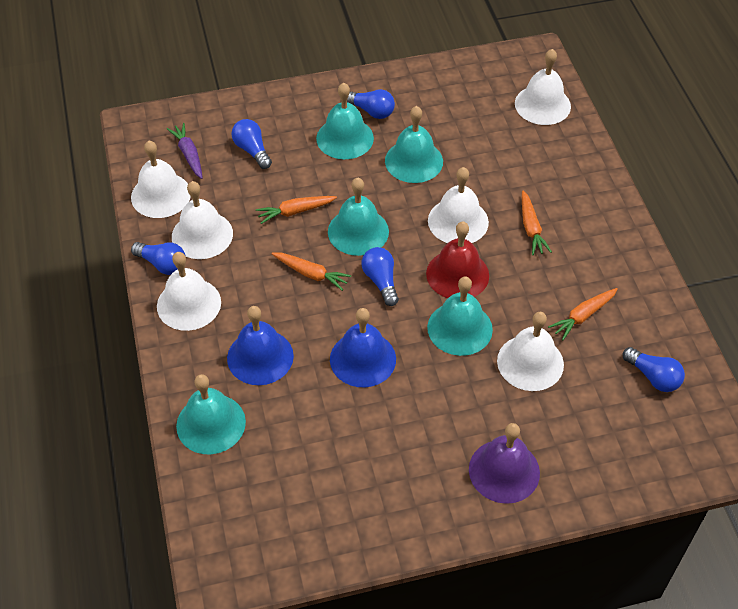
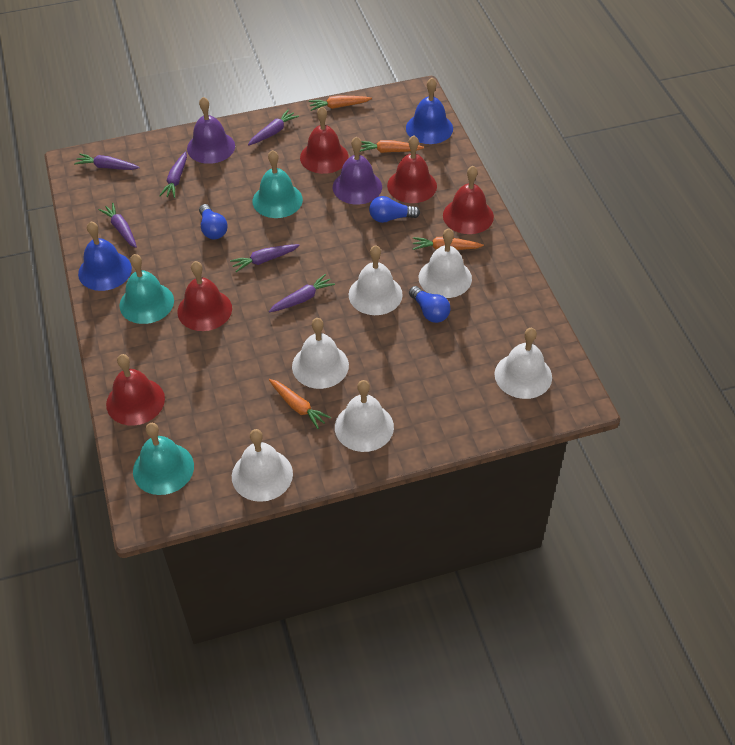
blue light bulb: 5 -> 3
purple bell: 1 -> 2
purple carrot: 1 -> 6
red bell: 1 -> 5
turquoise bell: 5 -> 3

